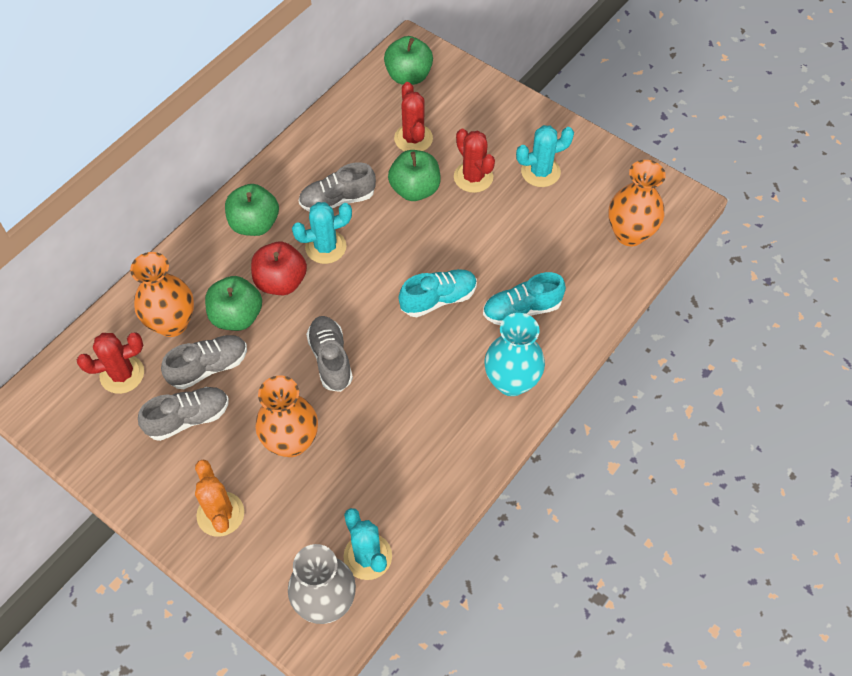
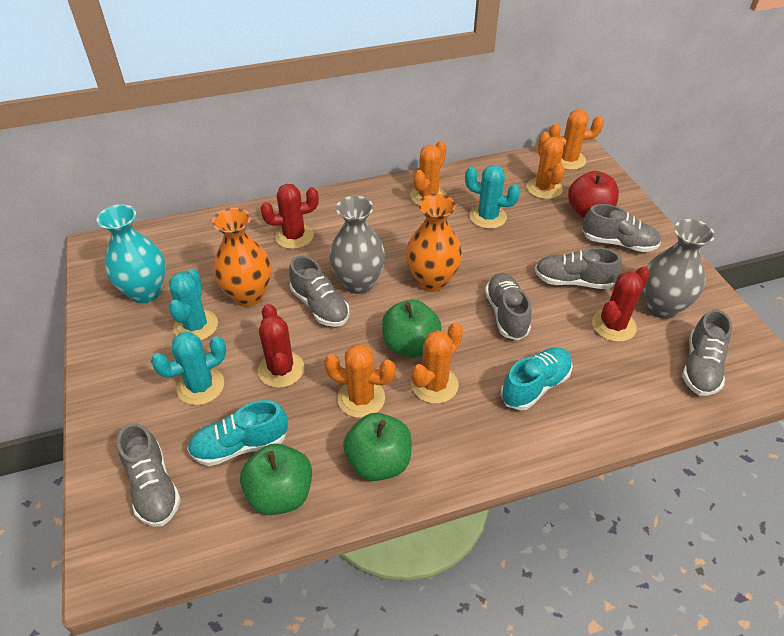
green apple: 4 -> 3
grey shoe: 4 -> 6
grey vase: 1 -> 2
orange cactus: 1 -> 5
orange vase: 3 -> 2

